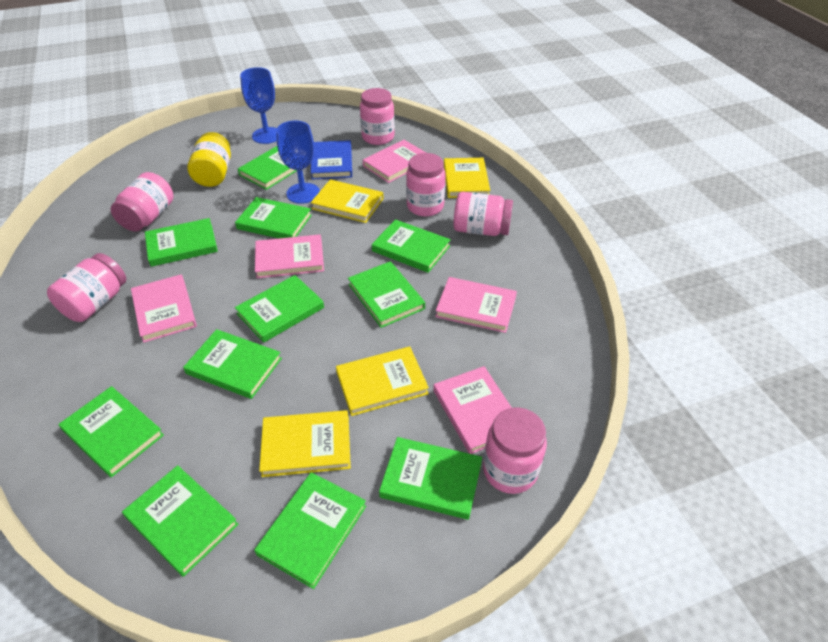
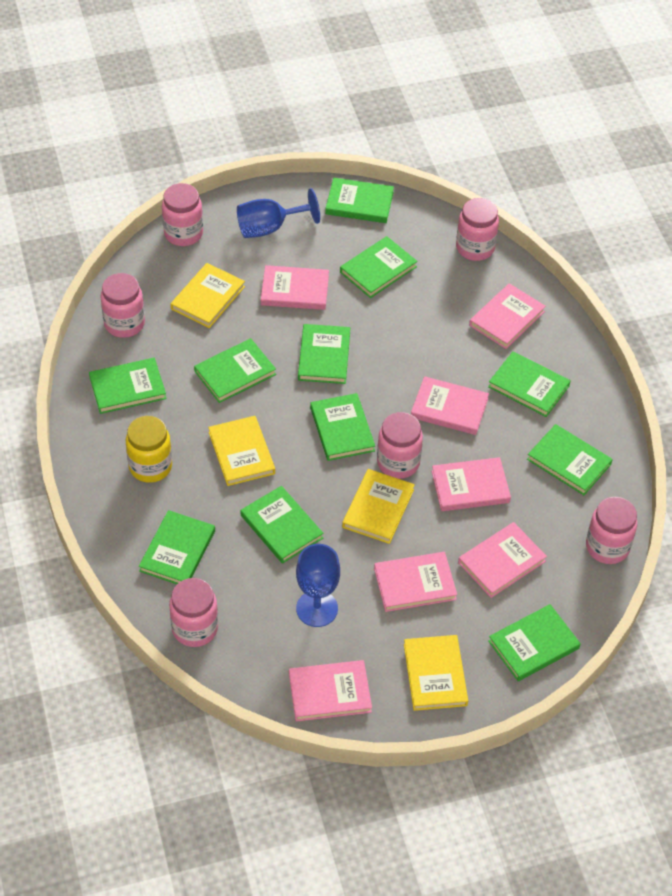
blue book: 1 -> 0
pink book: 5 -> 7

